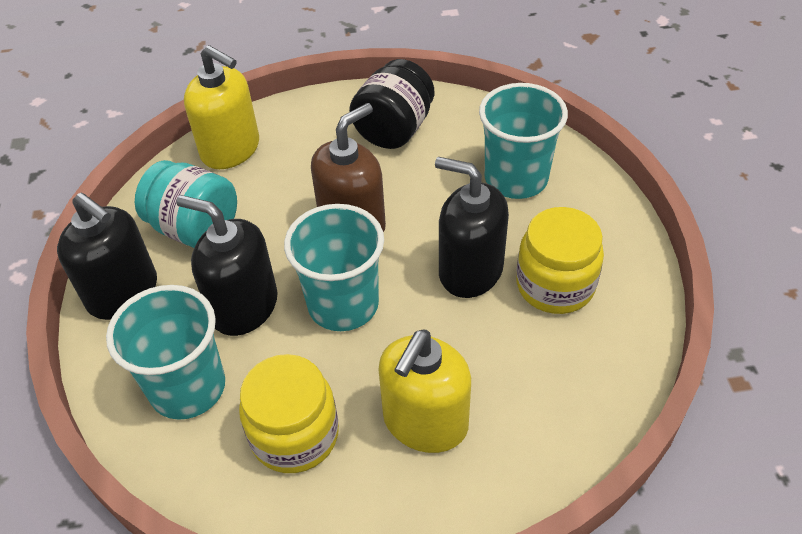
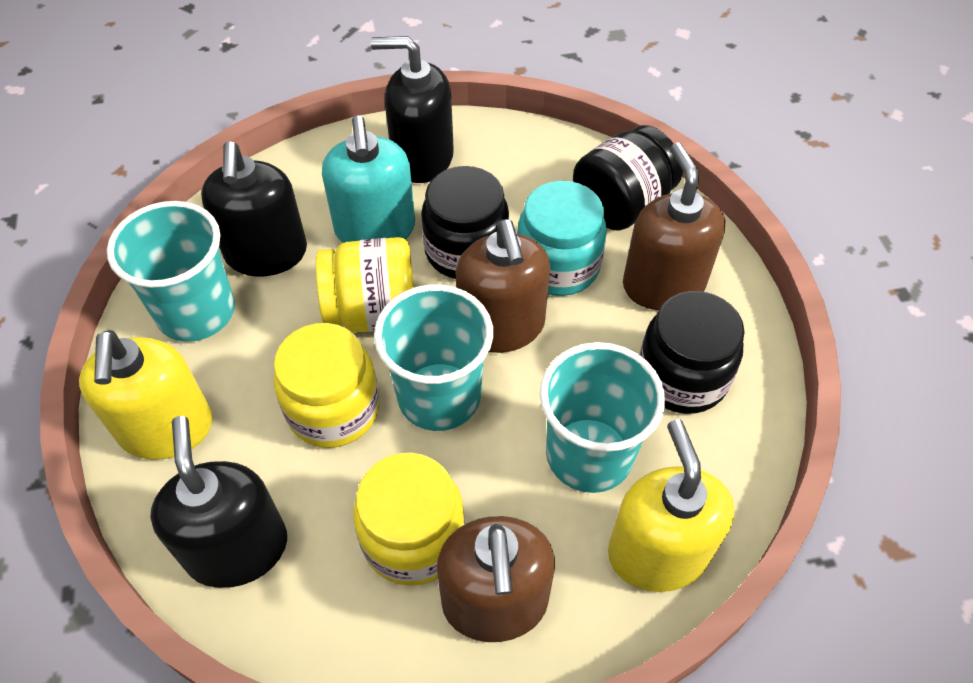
black jar: 1 -> 3
brown soap dispenser: 1 -> 3
turquoise soap dispenser: 0 -> 1
yellow jar: 2 -> 3

